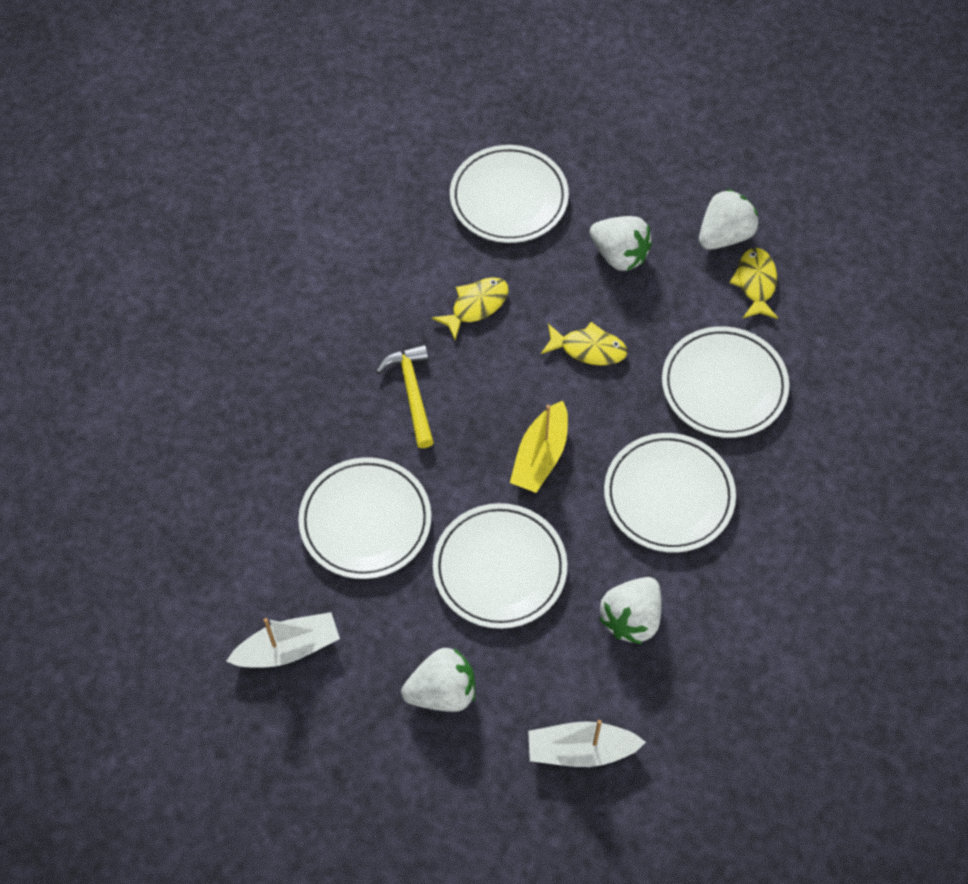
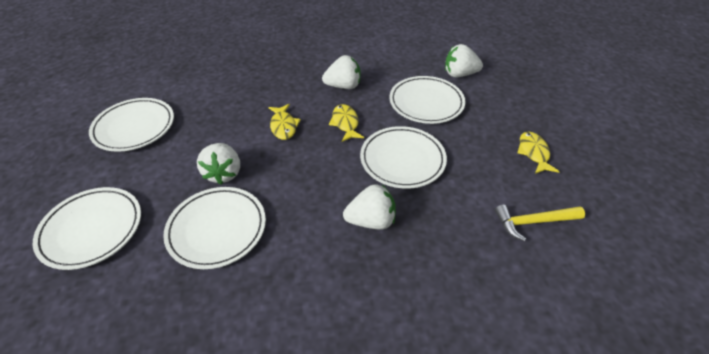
white boat: 2 -> 0
yellow boat: 1 -> 0

